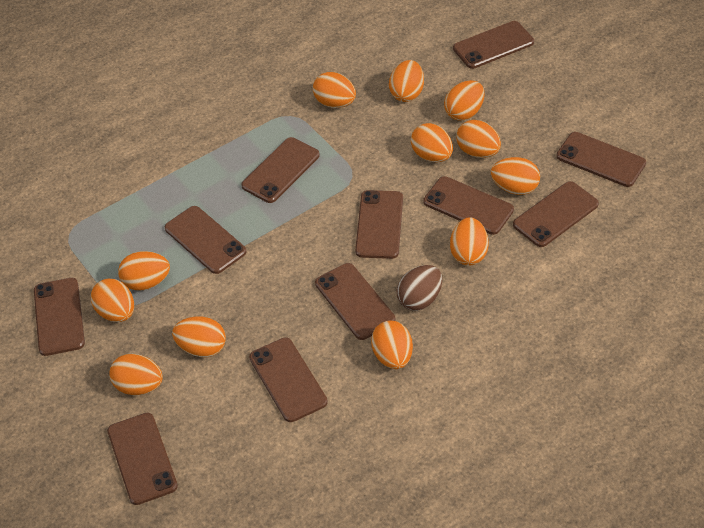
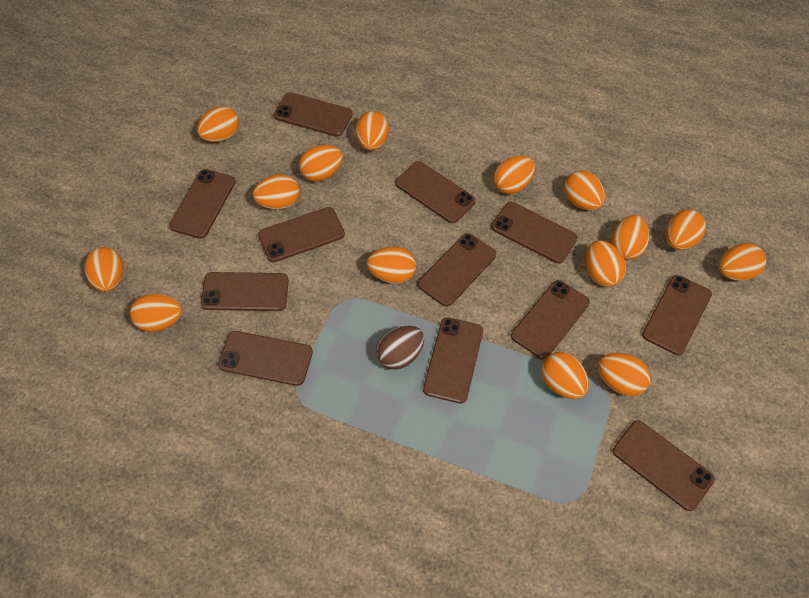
brown phone: 11 -> 12
orange egg: 12 -> 15

